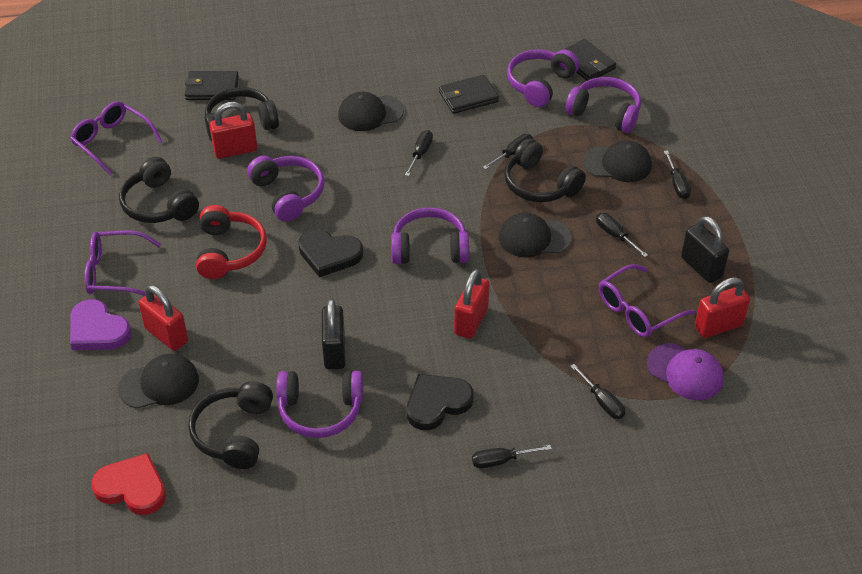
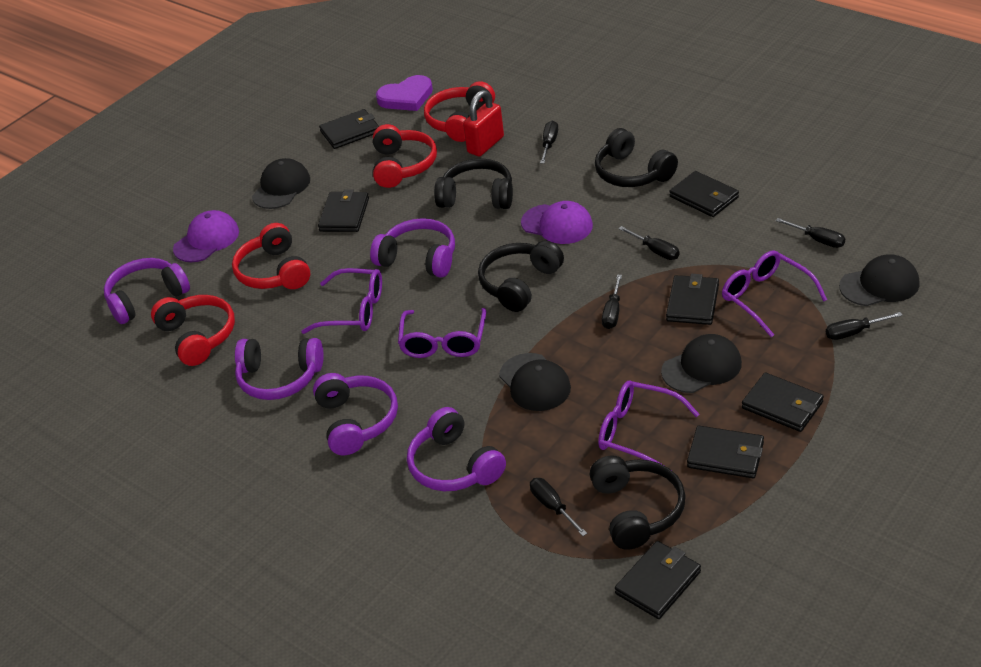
black heart: 2 -> 0
black padlock: 2 -> 0
black wallet: 3 -> 7
purple cap: 1 -> 2
purple glasses: 3 -> 4
red headphones: 1 -> 4
red heart: 1 -> 0
red padlock: 4 -> 1

